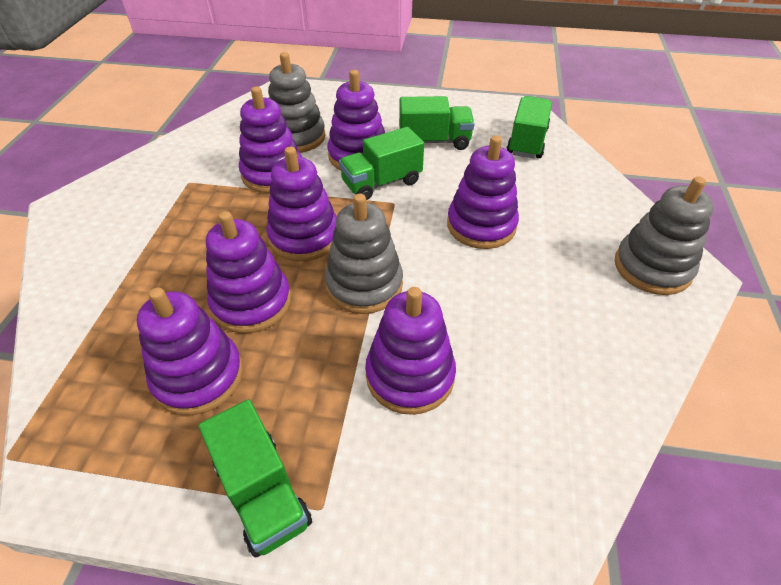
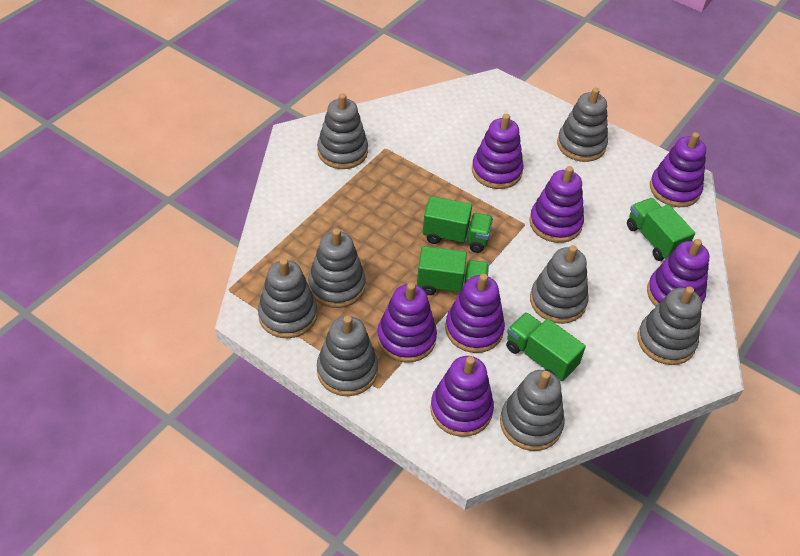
grey stacking toy: 3 -> 8

